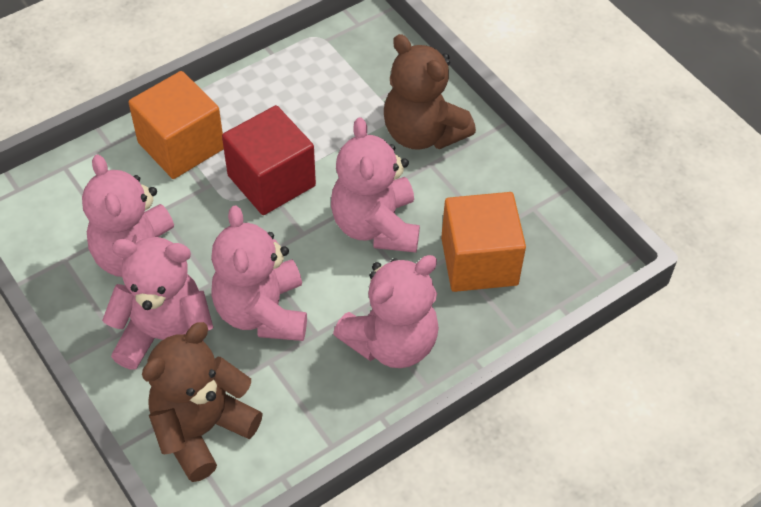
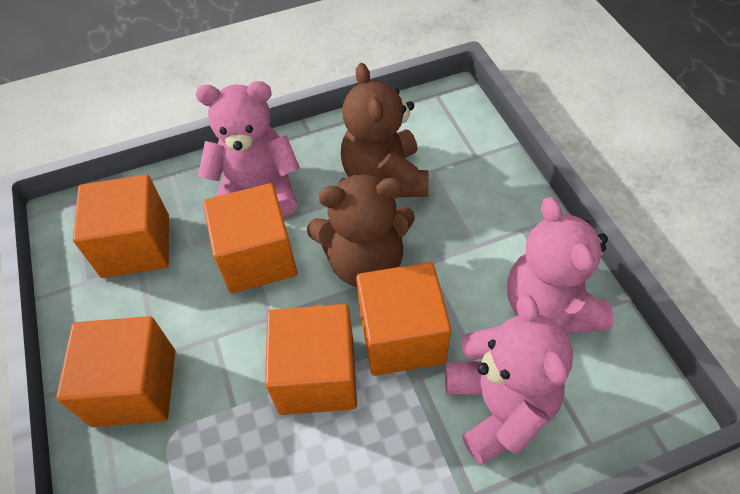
orange cube: 2 -> 5
pink teddy bear: 5 -> 3
red cube: 1 -> 0

